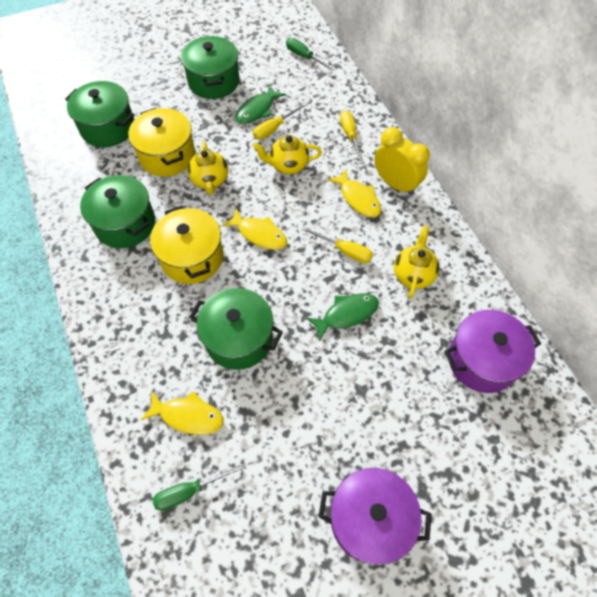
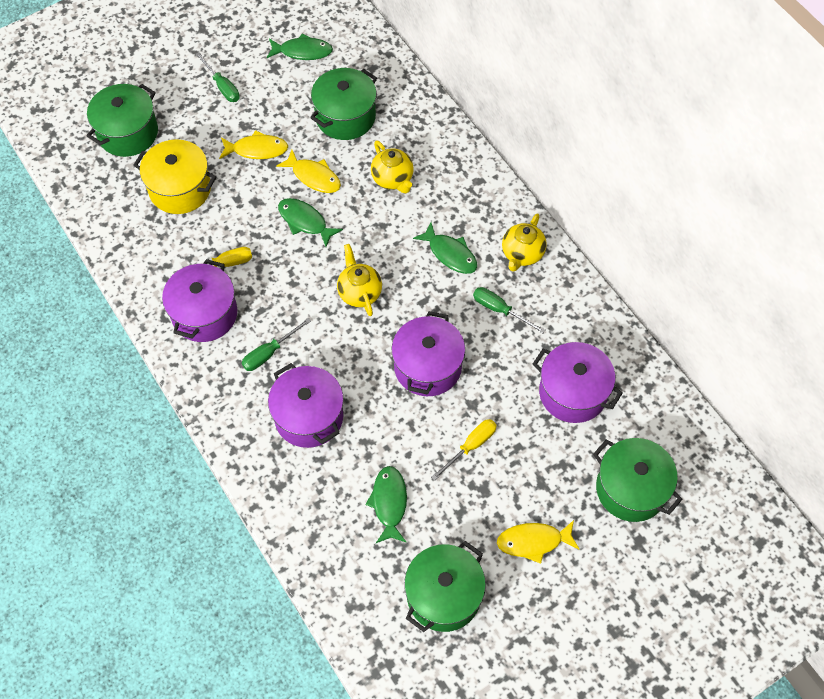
green fish: 2 -> 4
green screwdriver: 2 -> 3
purple pot: 2 -> 4
yellow clock: 1 -> 0
yellow pot: 2 -> 1
yellow screwdriver: 3 -> 2

